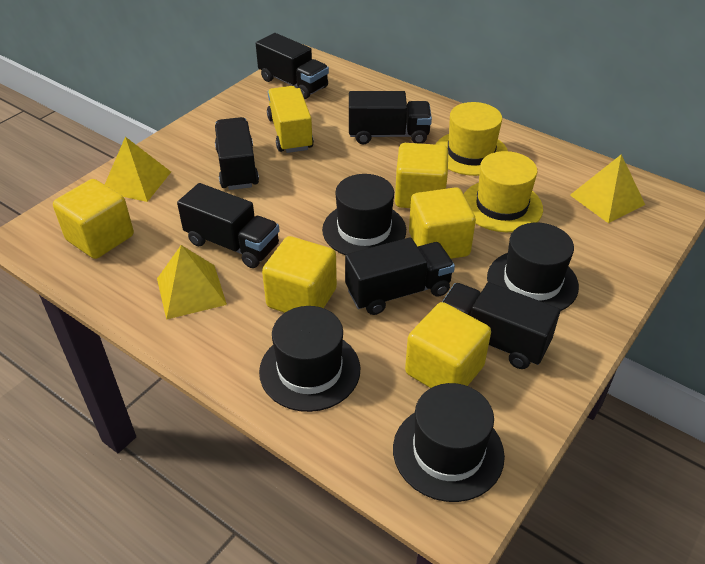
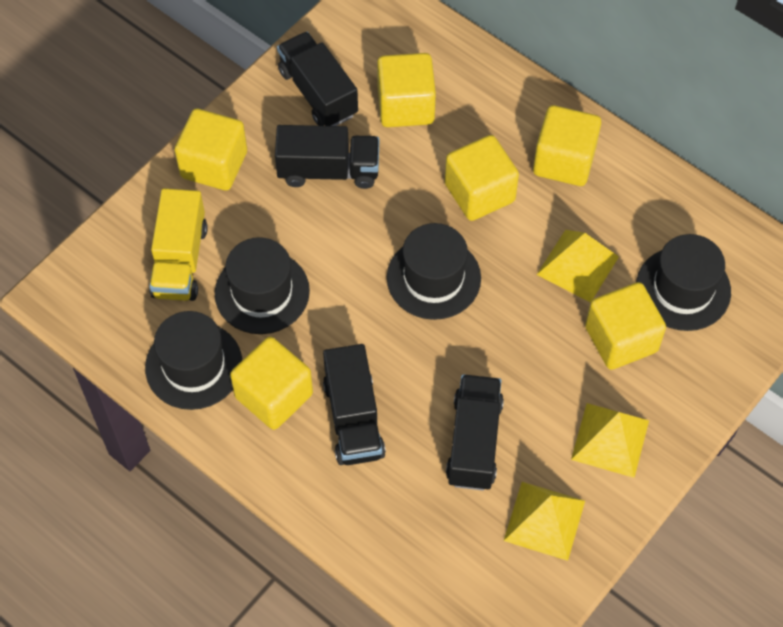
black truck: 6 -> 4
yellow cube: 5 -> 6
yellow hat: 2 -> 0

